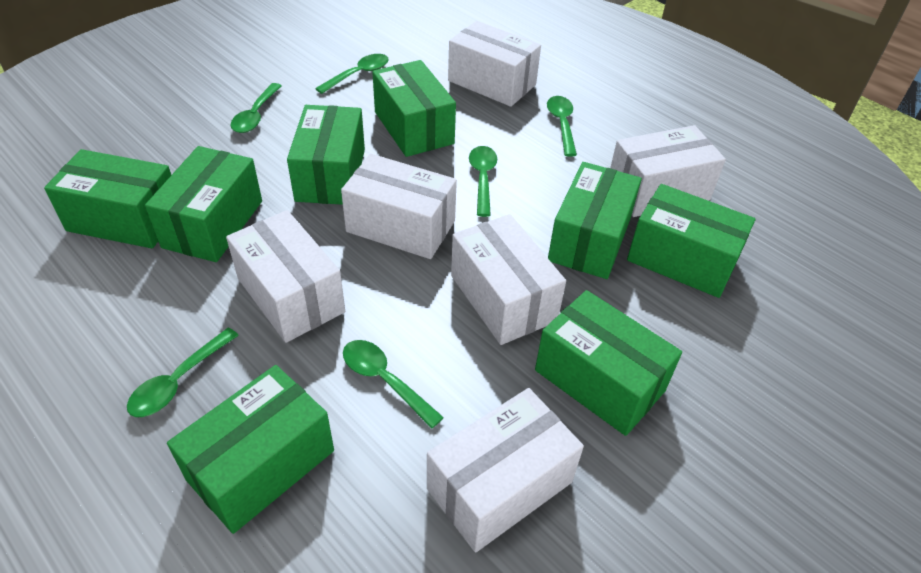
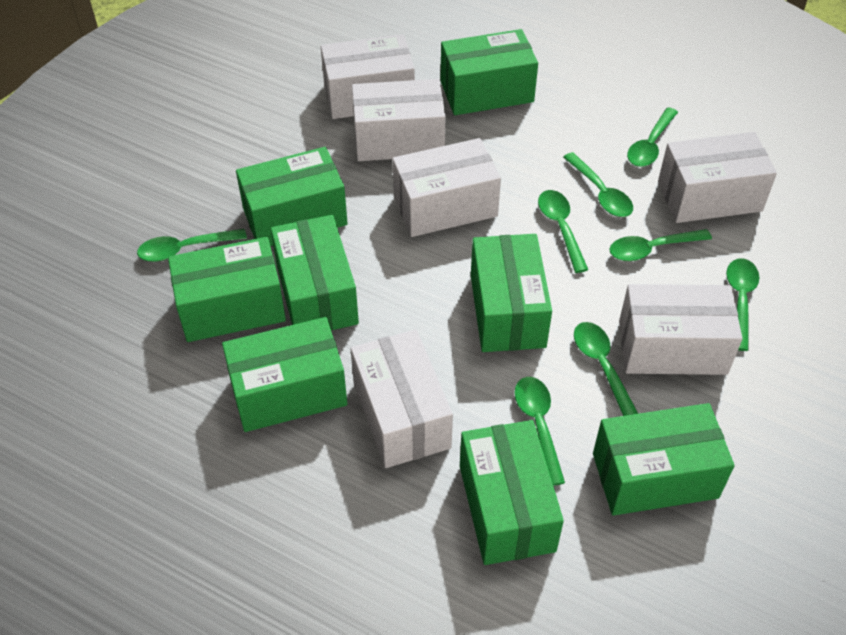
green spoon: 6 -> 8

